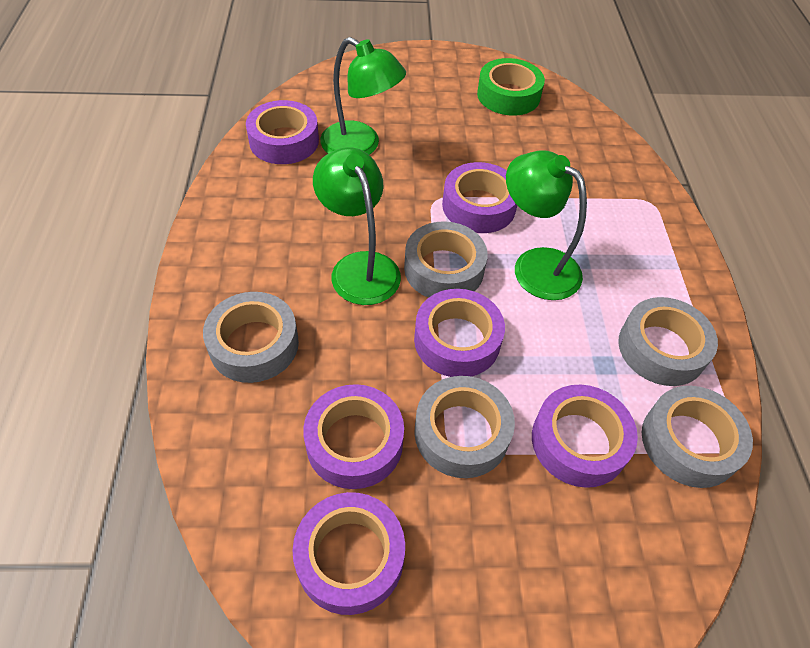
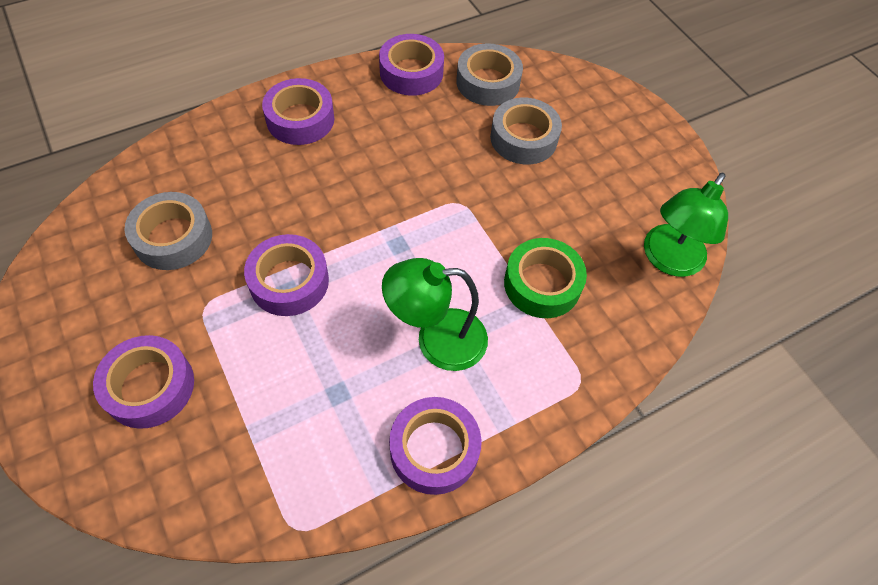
green lamp: 3 -> 2
grey tape: 5 -> 3
purple tape: 6 -> 5

